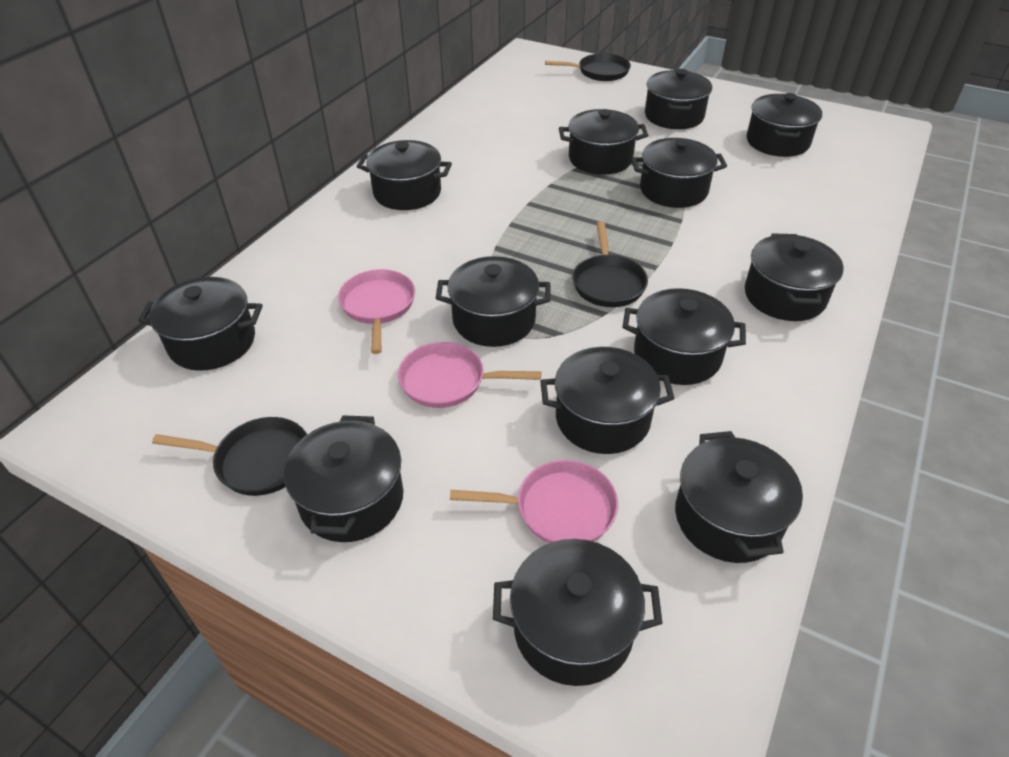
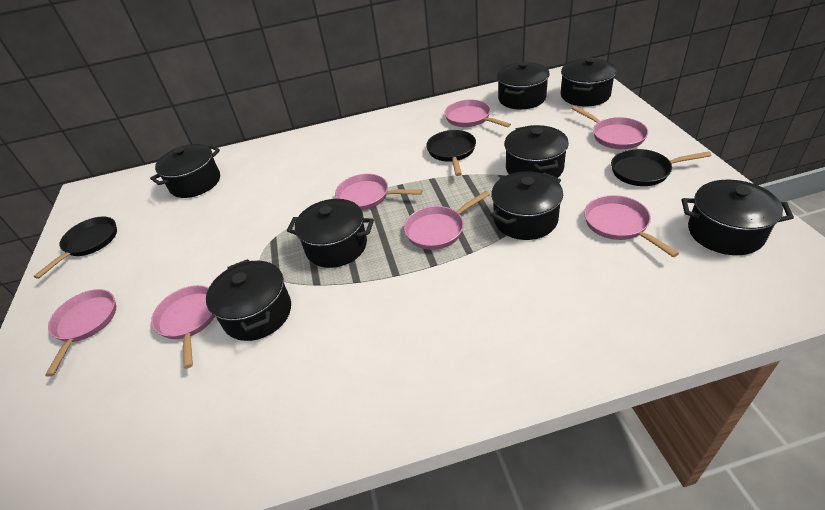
black pot: 13 -> 8
pink pan: 3 -> 7

